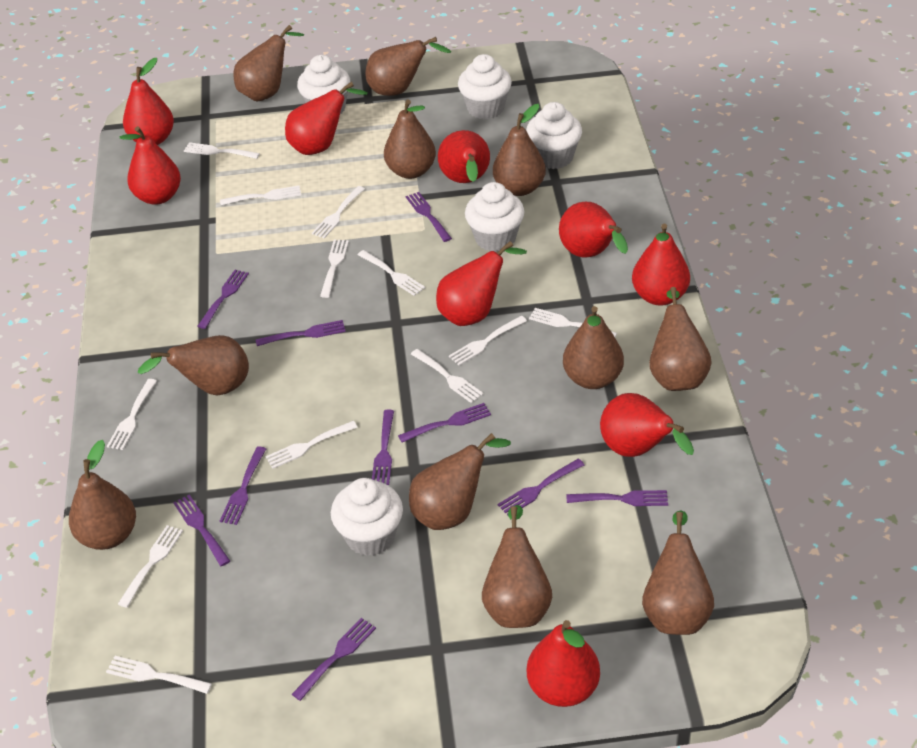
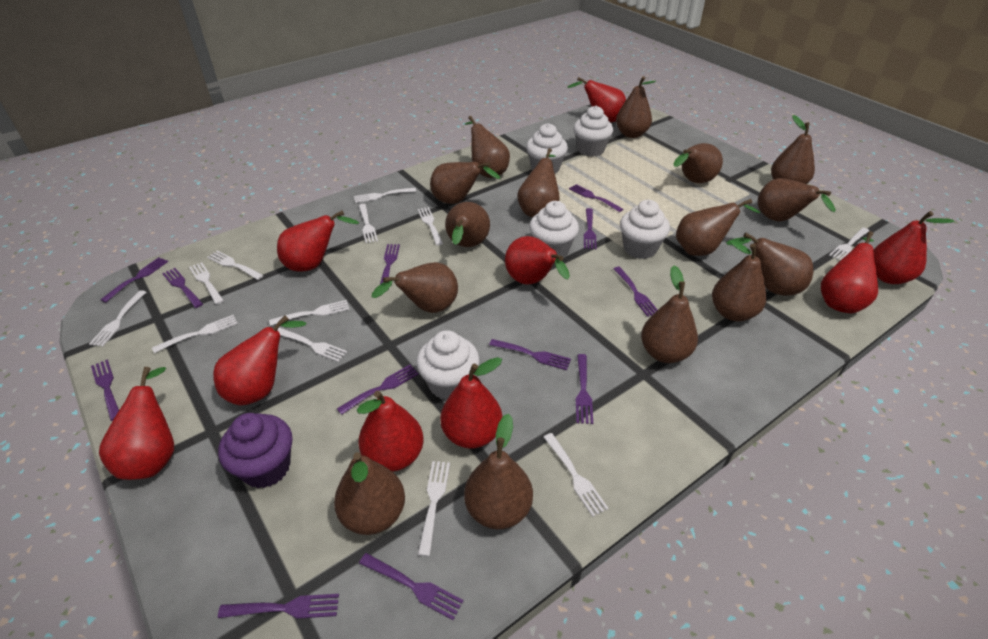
brown pear: 11 -> 15
purple cupcake: 0 -> 1
purple fork: 10 -> 12

